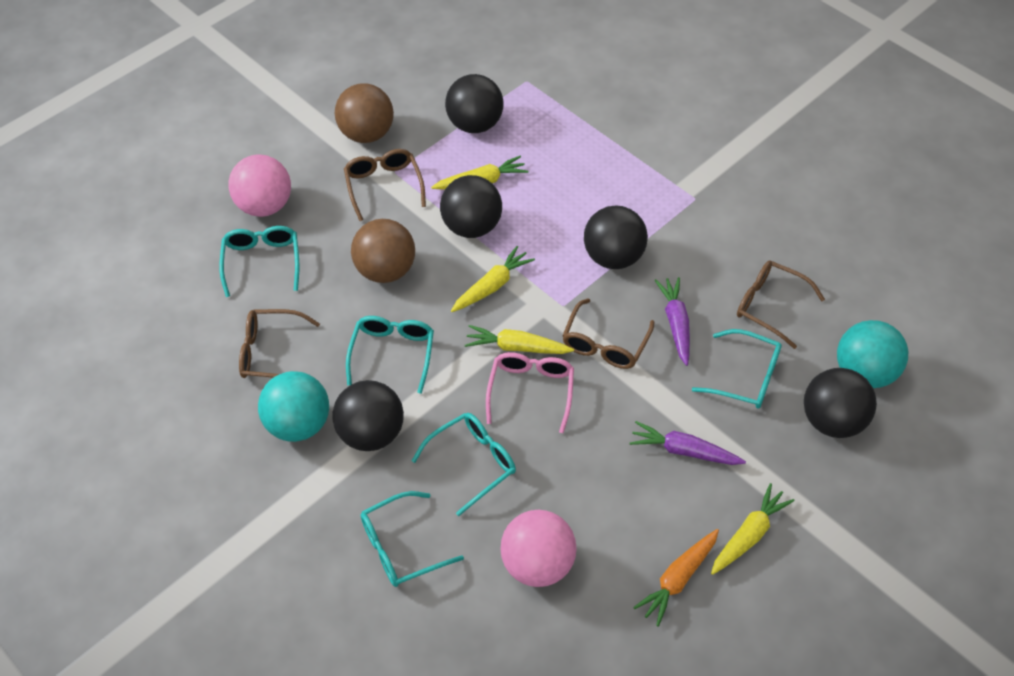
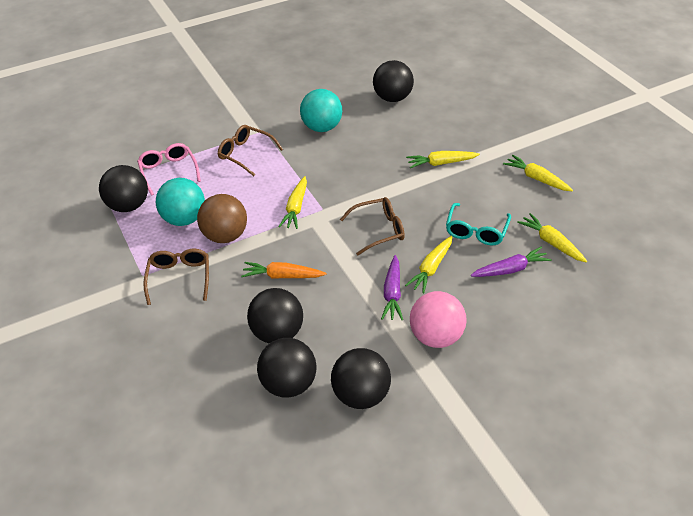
brown ball: 2 -> 1
brown glasses: 4 -> 3
pink ball: 2 -> 1
turquoise glasses: 5 -> 1
yellow carrot: 4 -> 5

